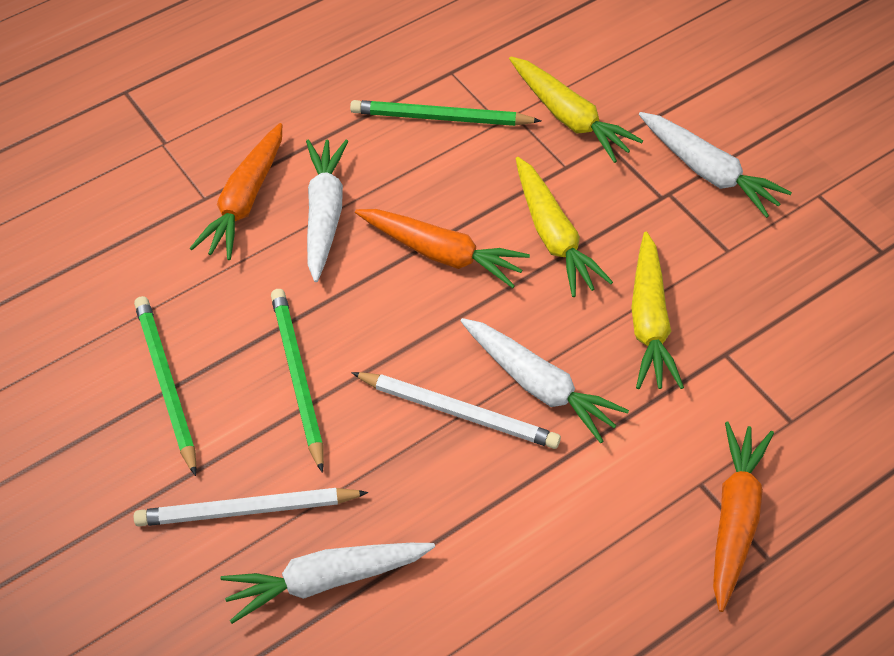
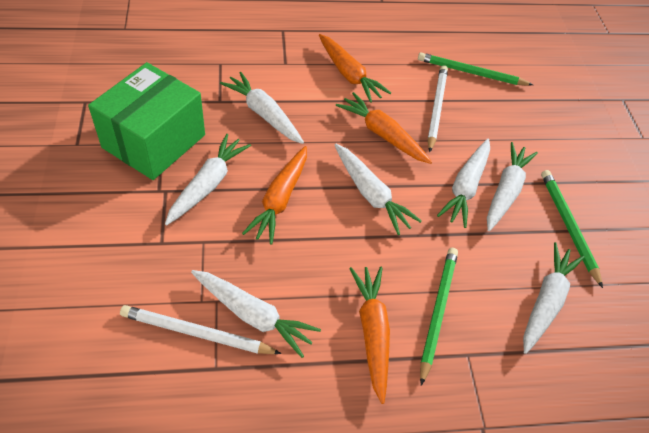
green box: 0 -> 1
orange carrot: 3 -> 4
white carrot: 4 -> 7
yellow carrot: 3 -> 0

